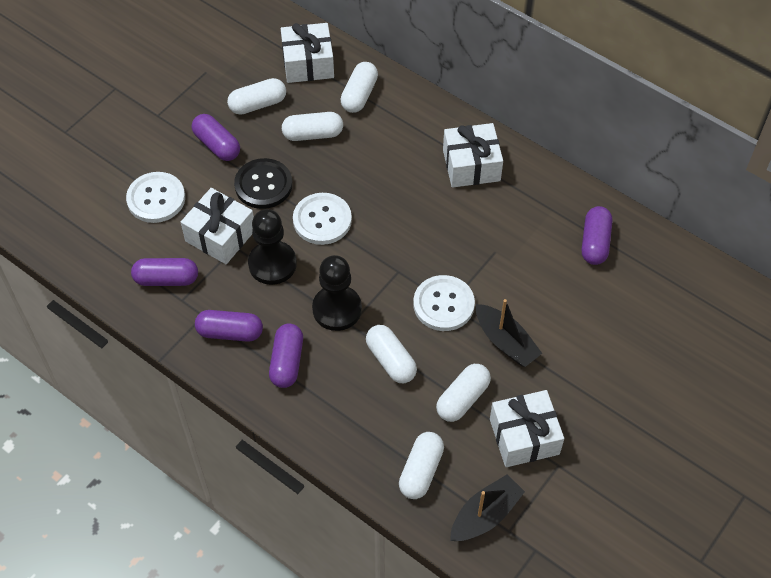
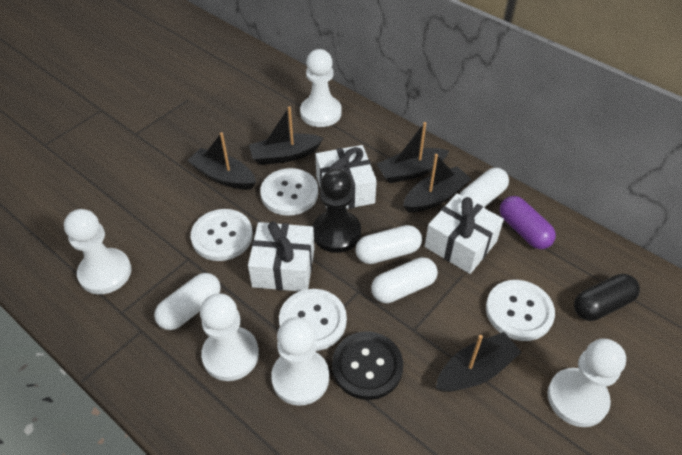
black boat: 2 -> 5
black capsule: 0 -> 1
black pawn: 2 -> 1
purple capsule: 5 -> 1
white button: 3 -> 4
white capsule: 6 -> 4
white gift: 4 -> 3
white pawn: 0 -> 5

